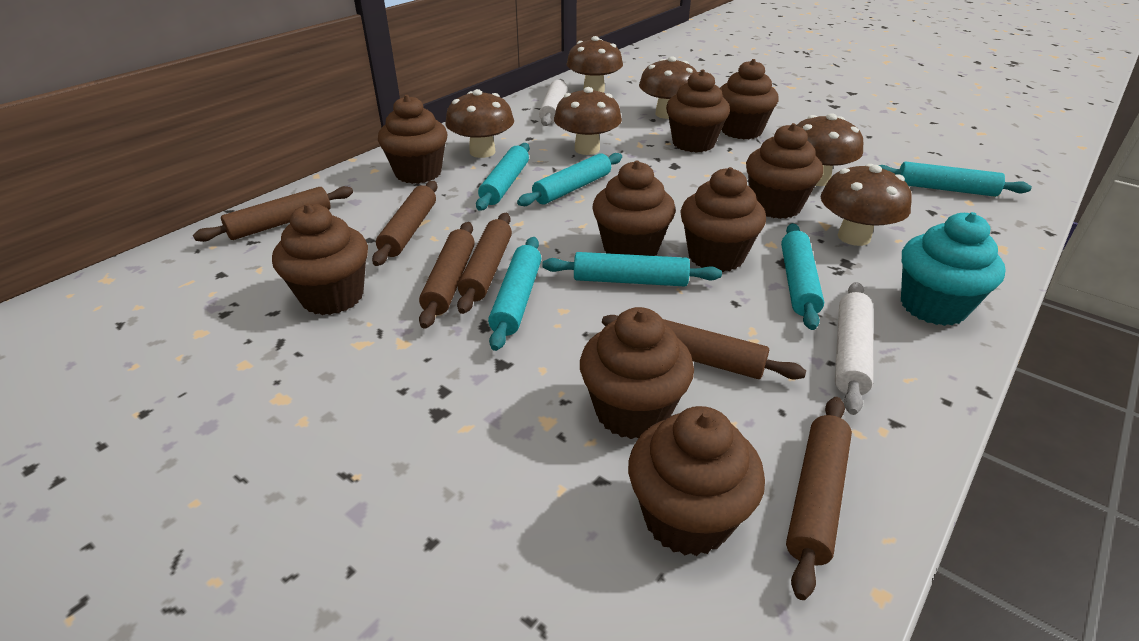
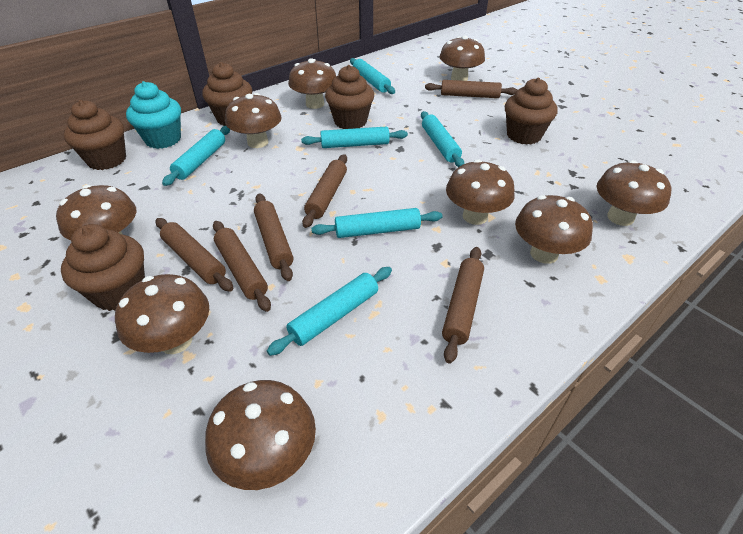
brown cupcake: 9 -> 5
brown mushroom: 6 -> 9
white rolling pin: 2 -> 0

